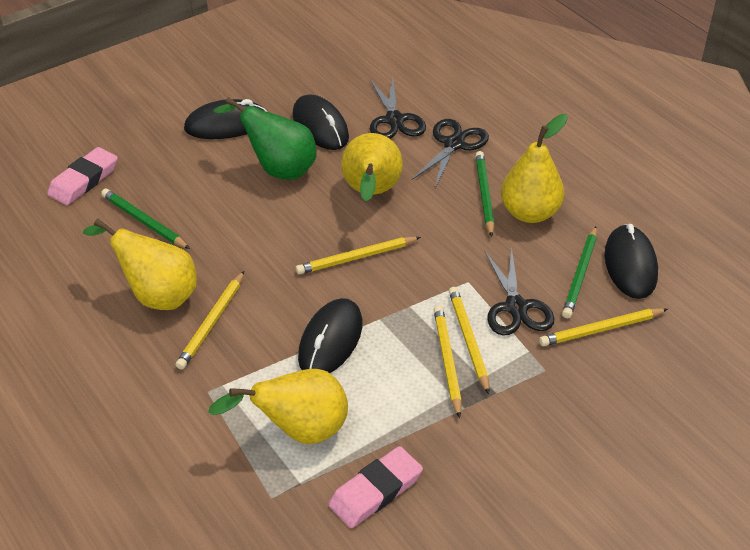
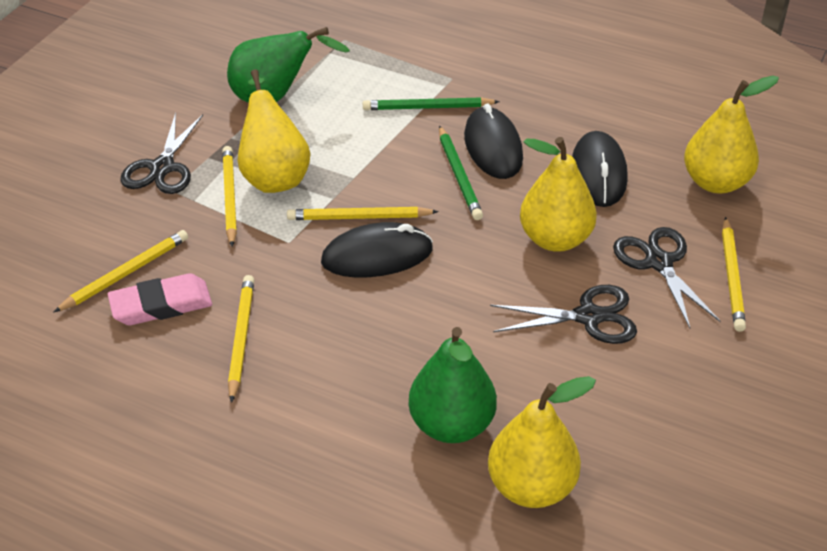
black mouse: 4 -> 3
green pear: 1 -> 2
green pencil: 3 -> 2
pink eraser: 2 -> 1

